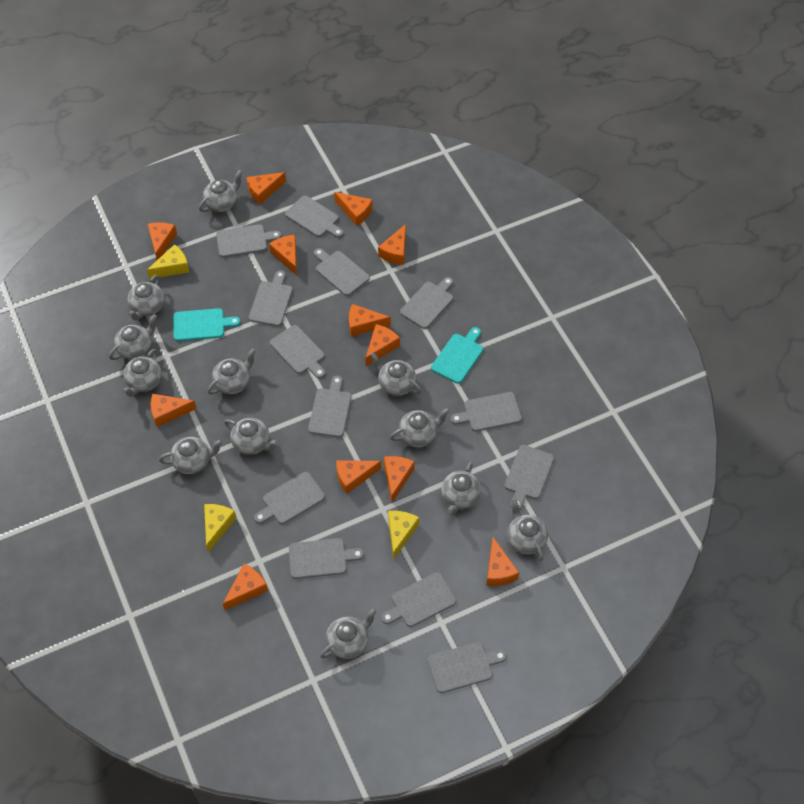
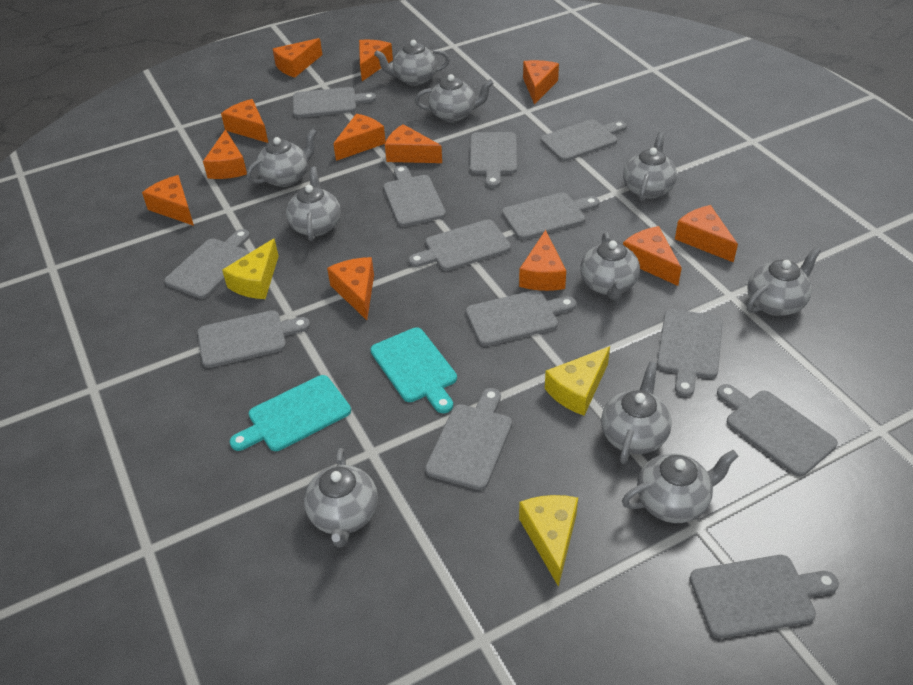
grey teapot: 12 -> 10

